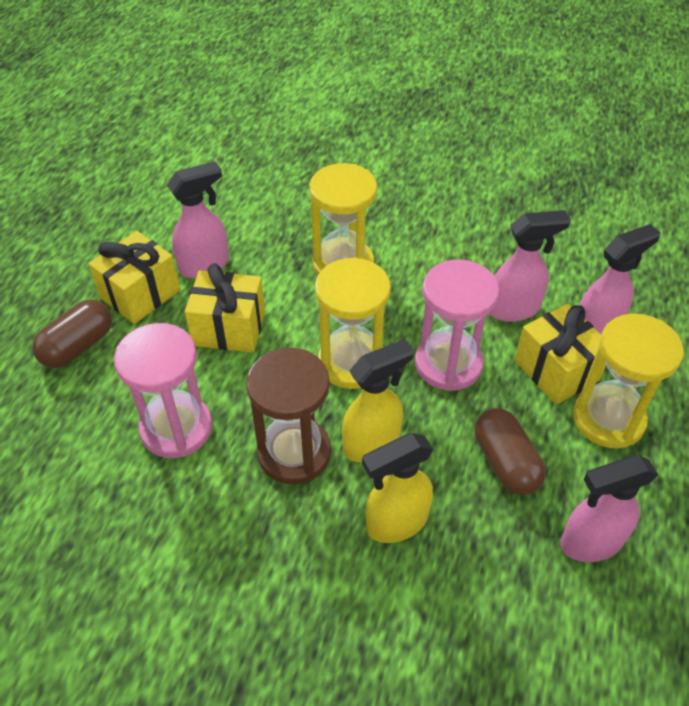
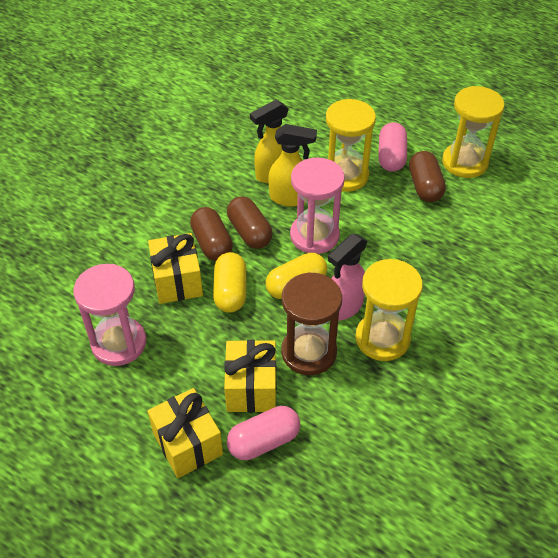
brown capsule: 2 -> 3
pink capsule: 0 -> 2
pink spray bottle: 4 -> 1
yellow capsule: 0 -> 2

